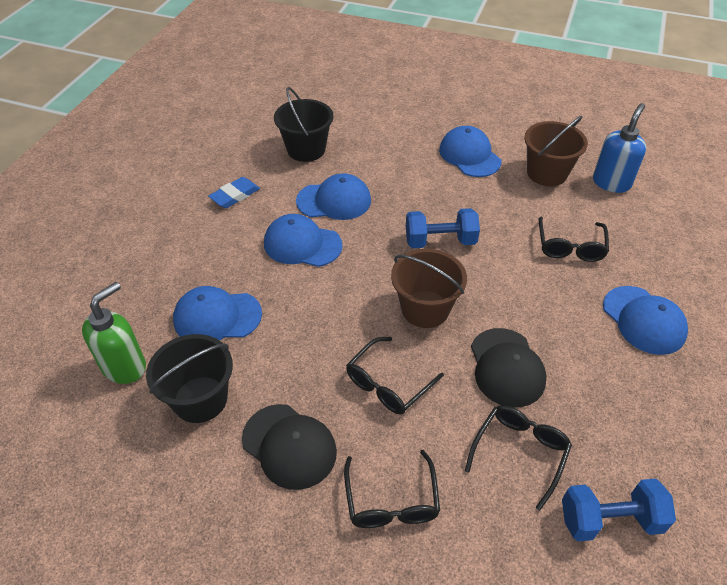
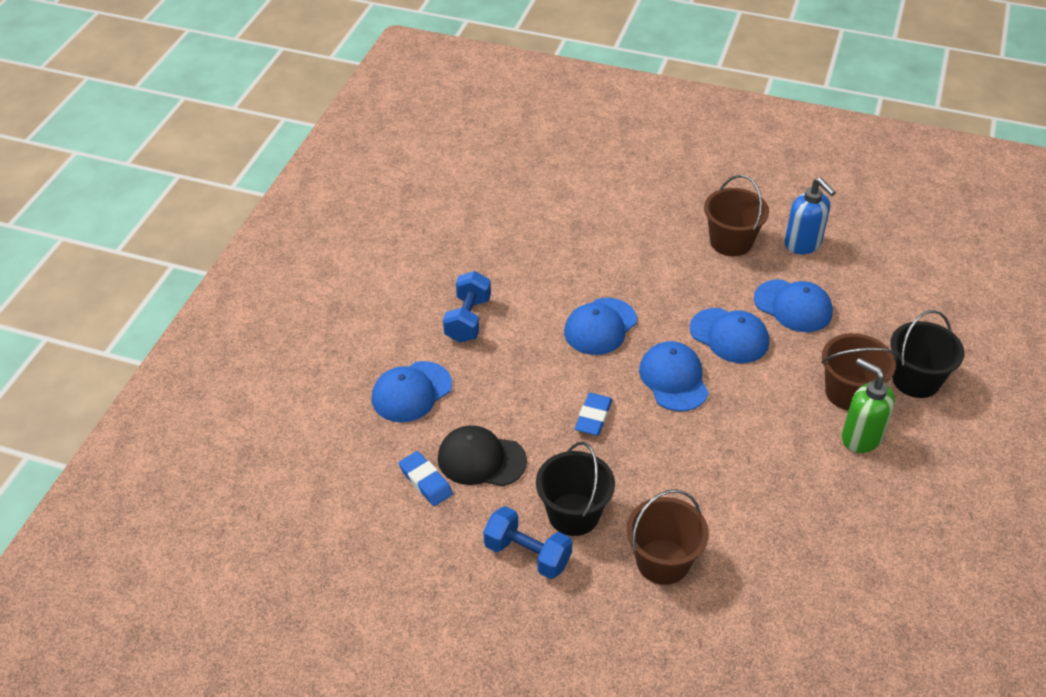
black cap: 2 -> 1
black glasses: 4 -> 0
blue eraser: 1 -> 2
brown bucket: 2 -> 3

